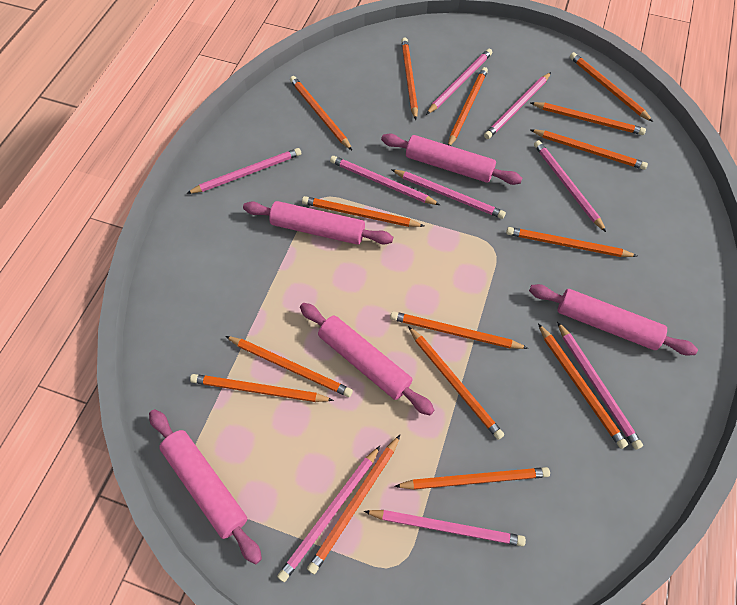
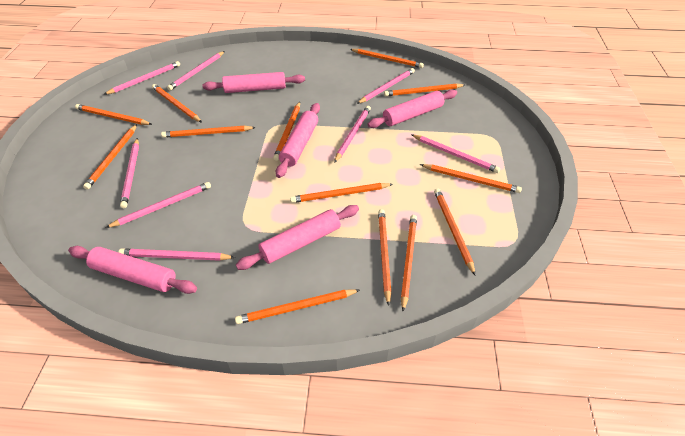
orange pencil: 15 -> 13
pink pencil: 9 -> 8

